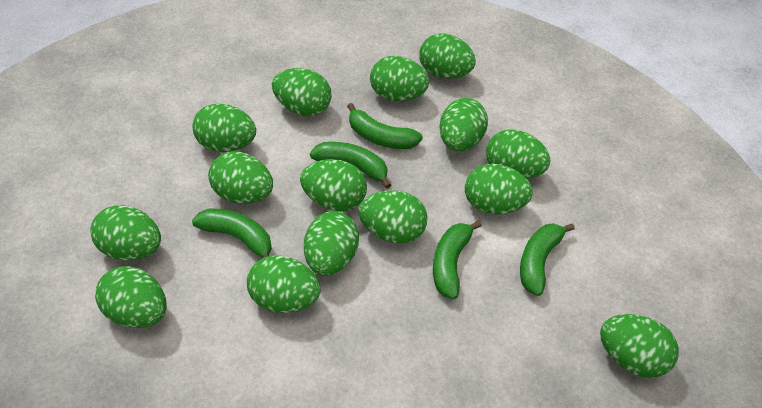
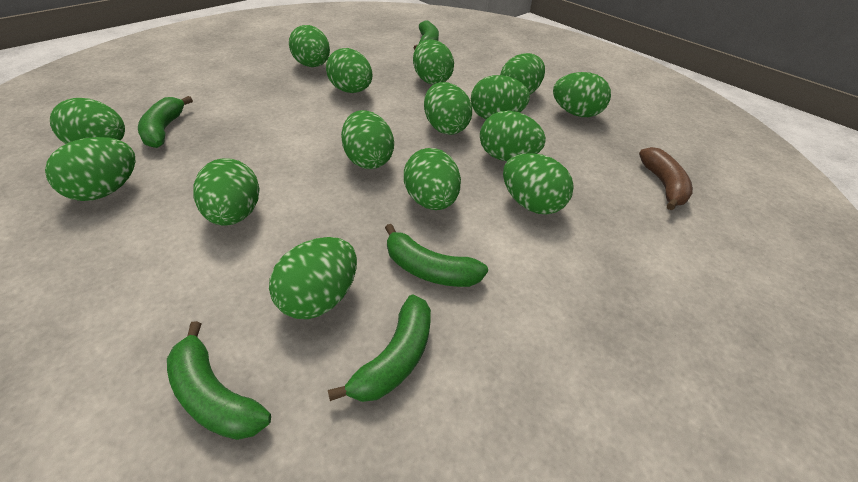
brown banana: 0 -> 1

